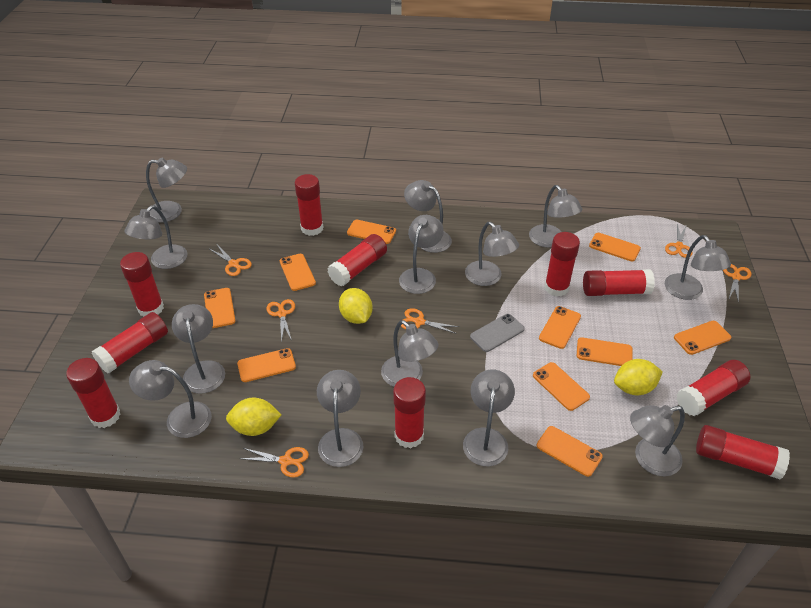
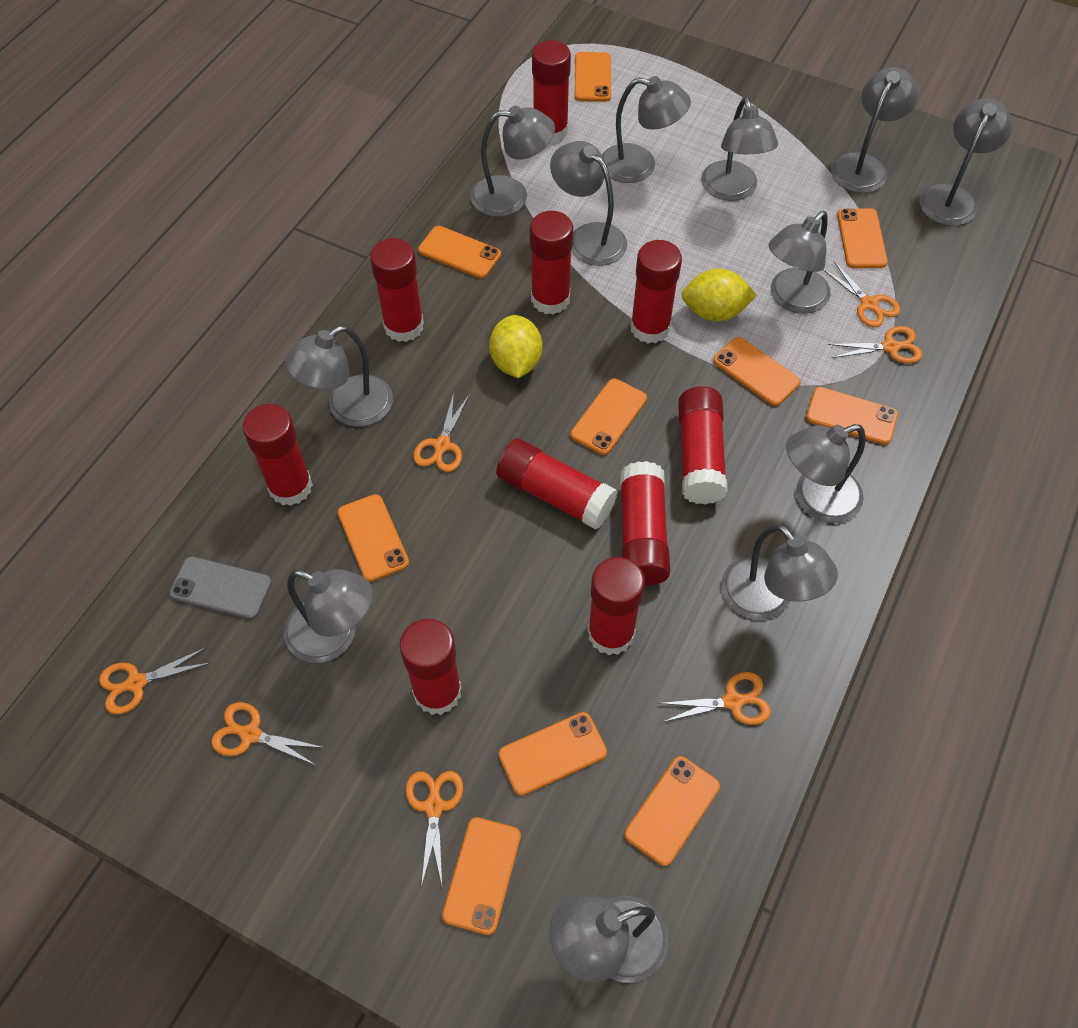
grey lamp: 13 -> 12
orange scissors: 6 -> 7
yellow lemon: 3 -> 2

